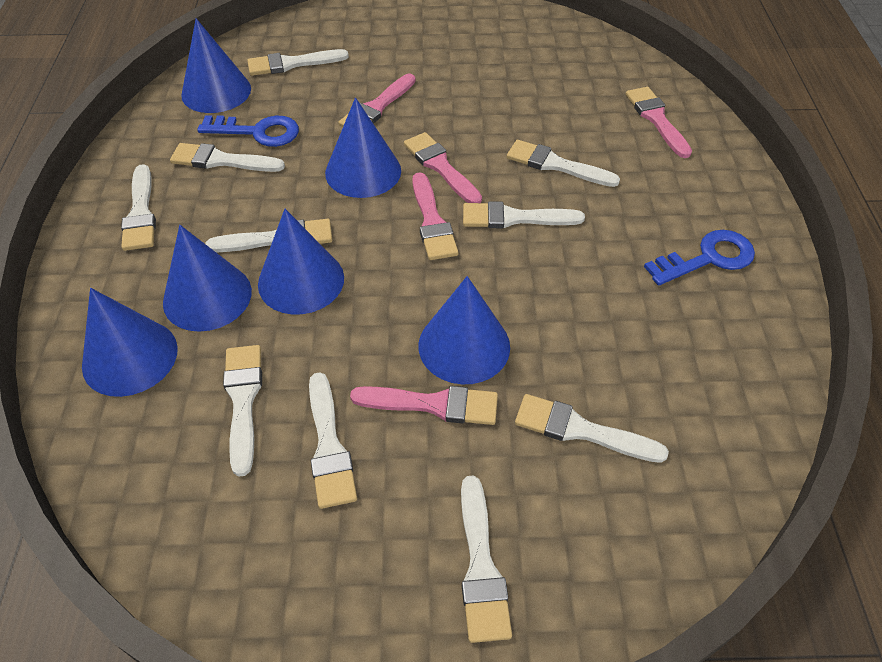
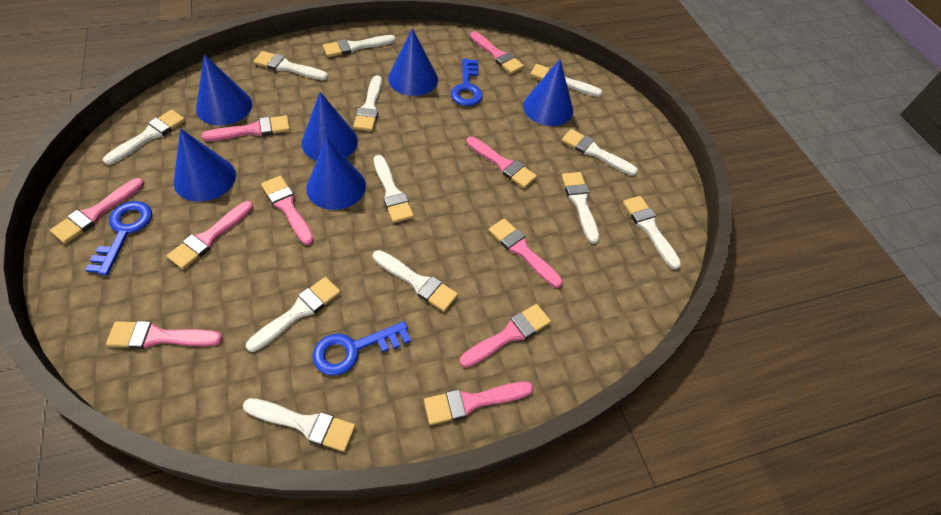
blue key: 2 -> 3
pink brush: 5 -> 10
white brush: 10 -> 12

